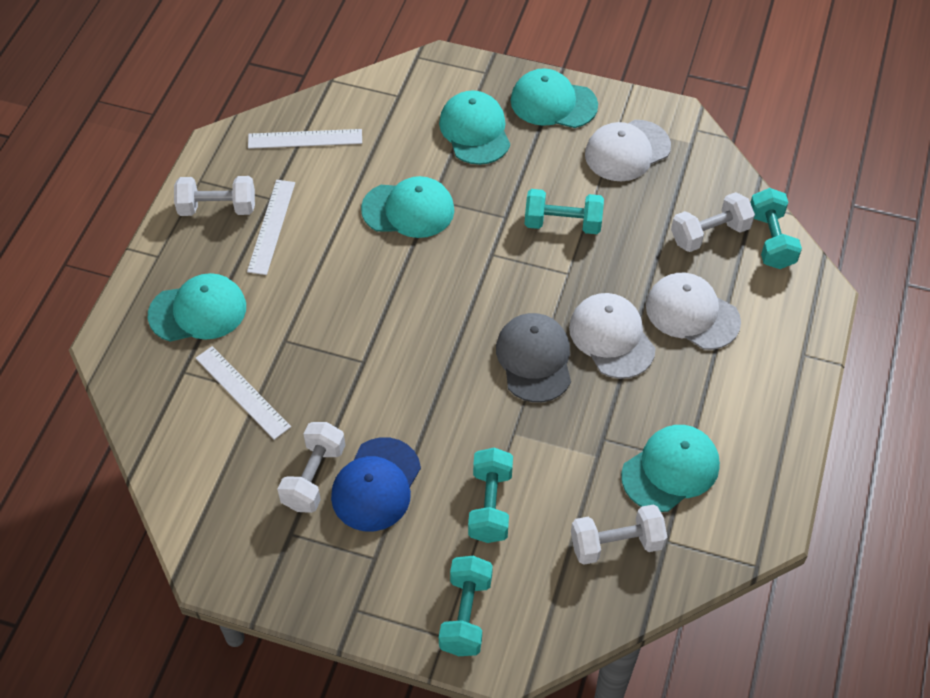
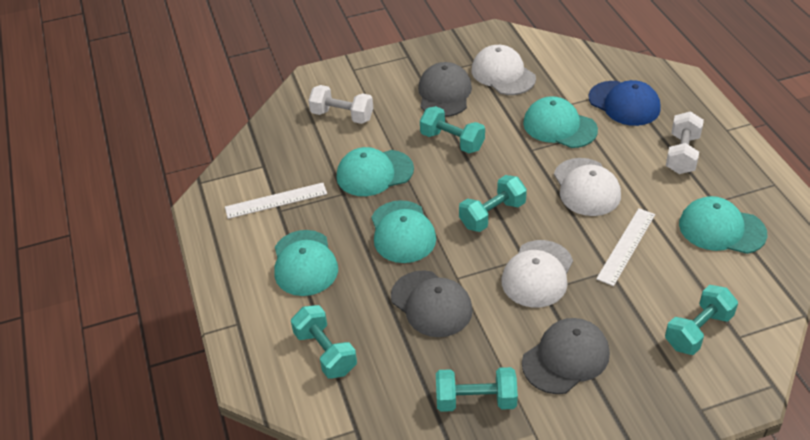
grey cap: 1 -> 3
turquoise dumbbell: 4 -> 5
white dumbbell: 4 -> 2
white ruler: 3 -> 2

